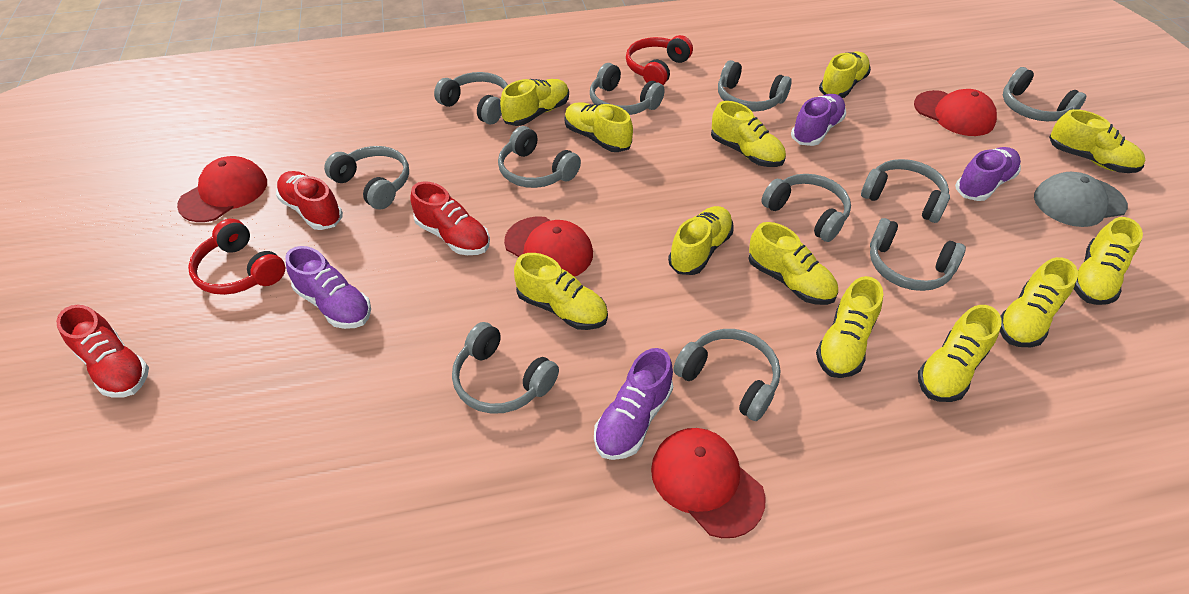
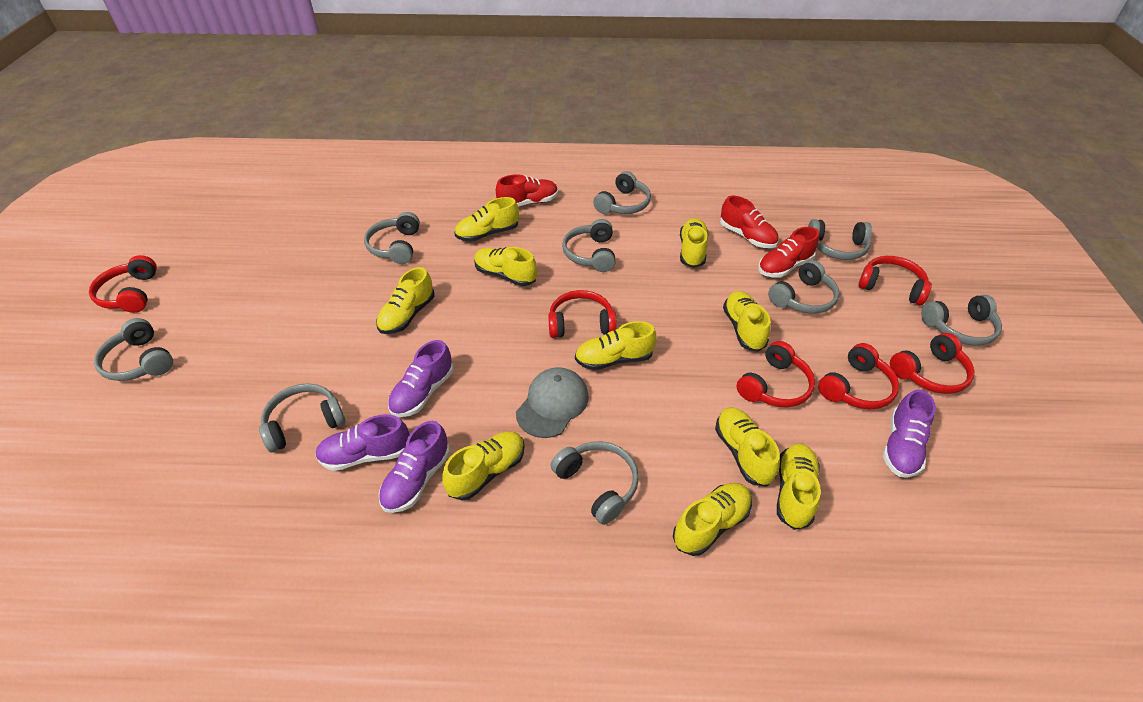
grey headphones: 11 -> 9
red cap: 4 -> 0
red headphones: 2 -> 6
yellow shoe: 12 -> 10

